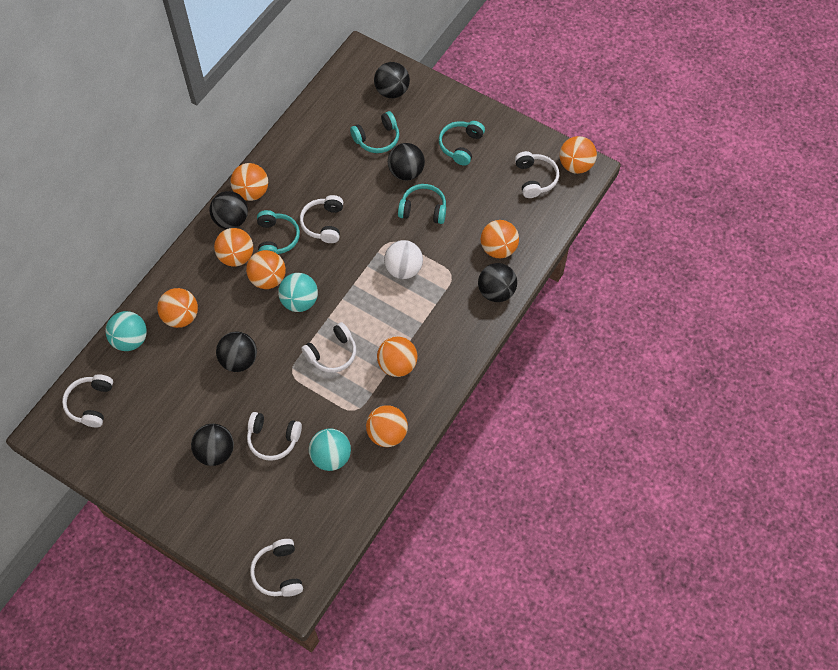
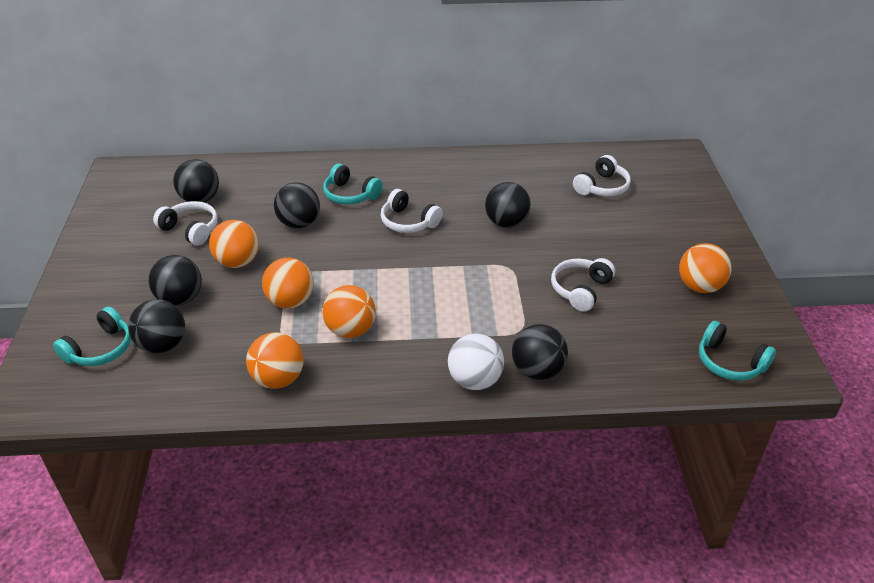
orange ball: 8 -> 5
turquoise ball: 3 -> 0
turquoise headphones: 4 -> 3
white headphones: 6 -> 4

